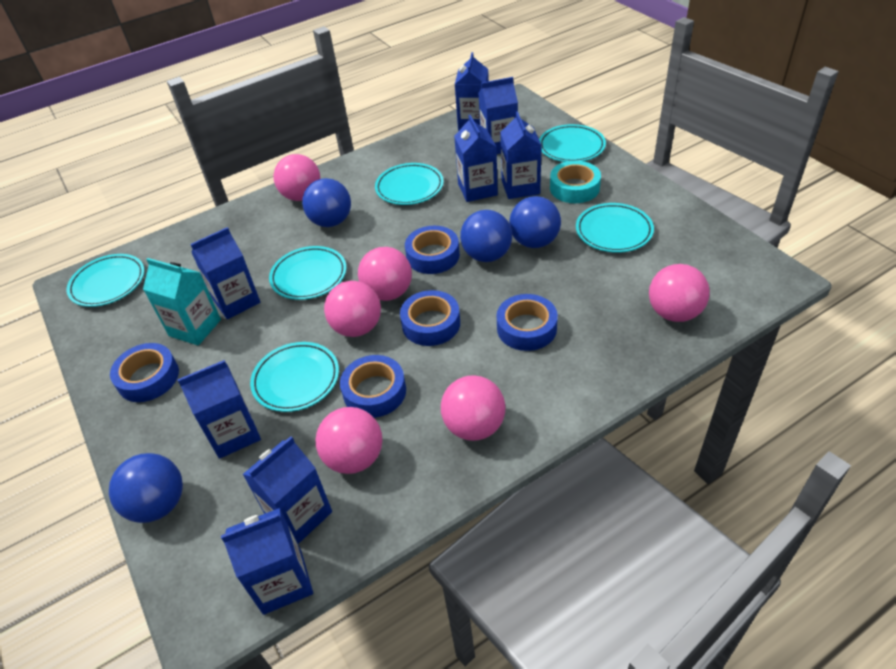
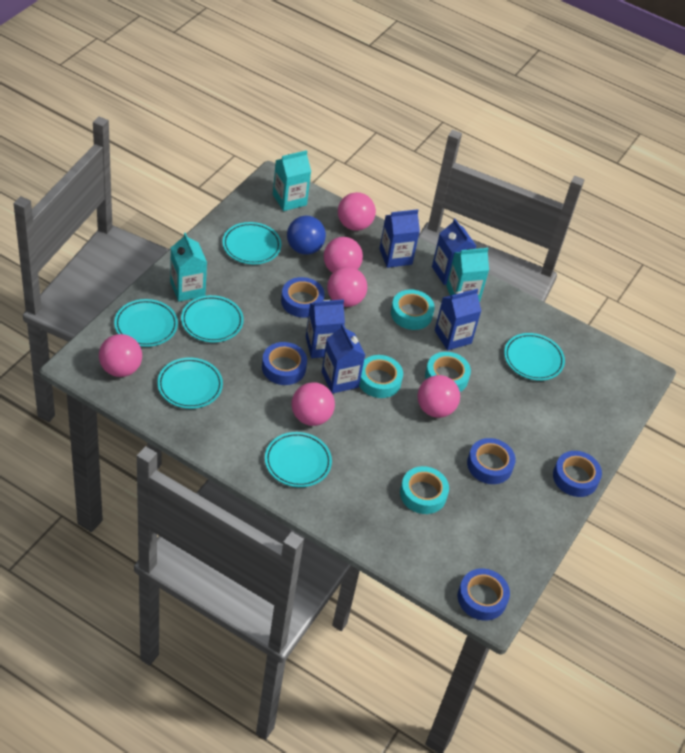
blue ball: 4 -> 1
blue carton: 8 -> 5
turquoise carton: 1 -> 3
turquoise tape: 1 -> 4

